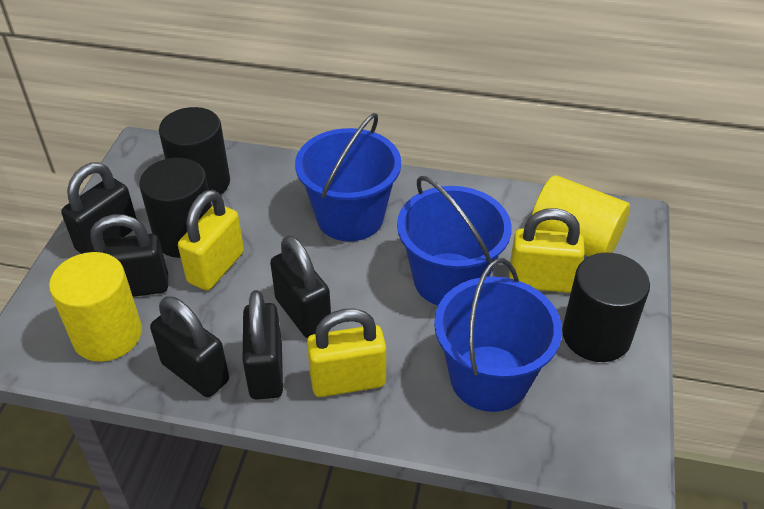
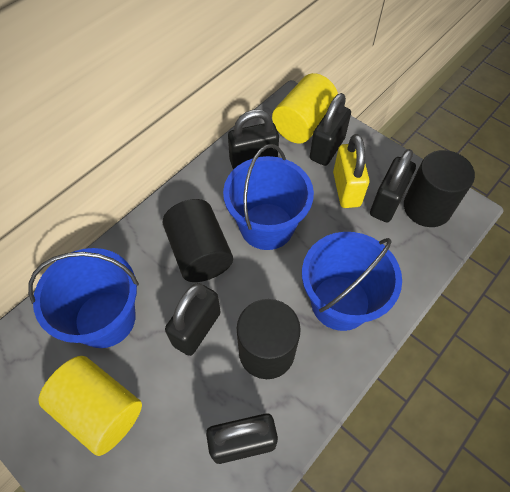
yellow padlock: 3 -> 1

